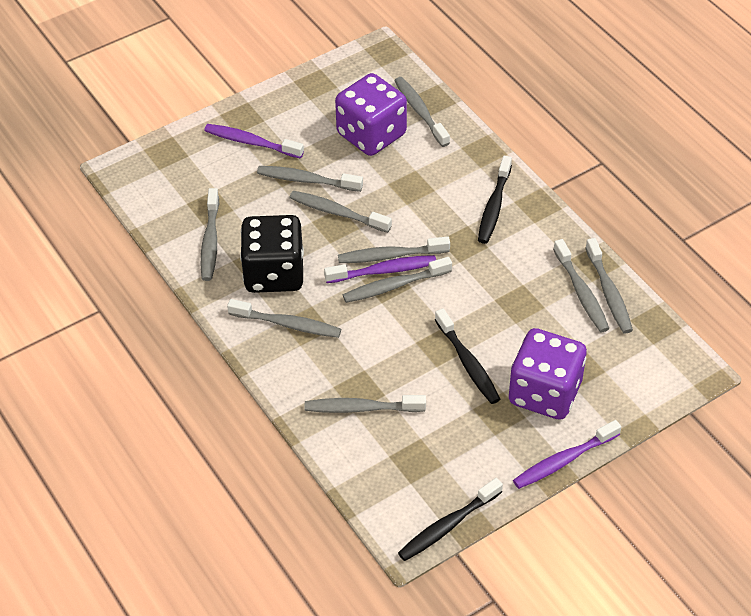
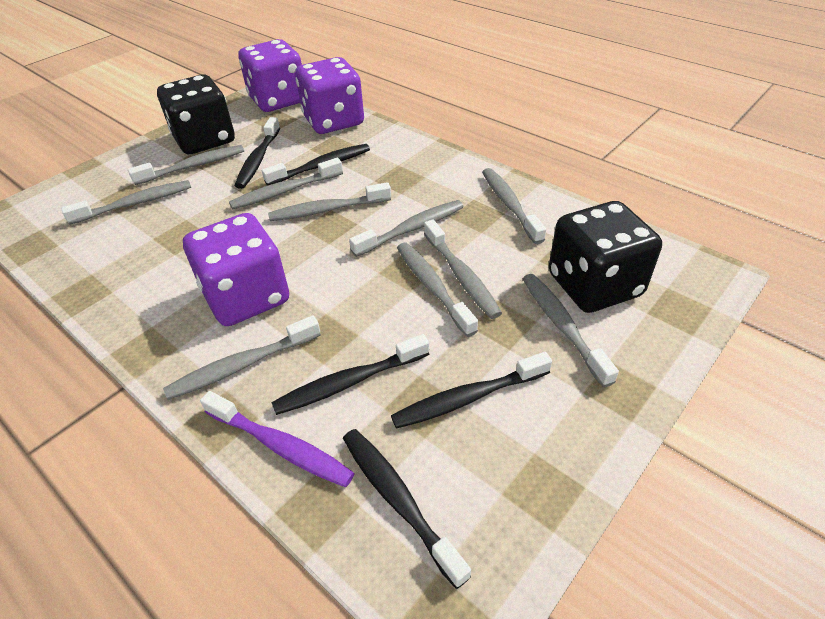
black dice: 1 -> 2
black toothbrush: 3 -> 5
purple dice: 2 -> 3
purple toothbrush: 3 -> 1

